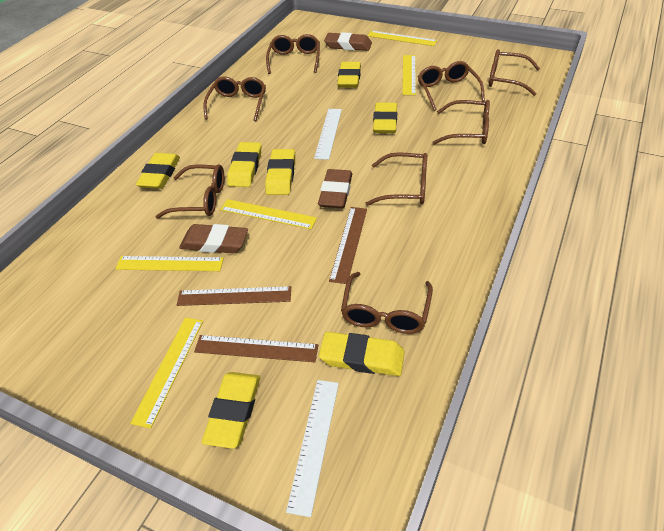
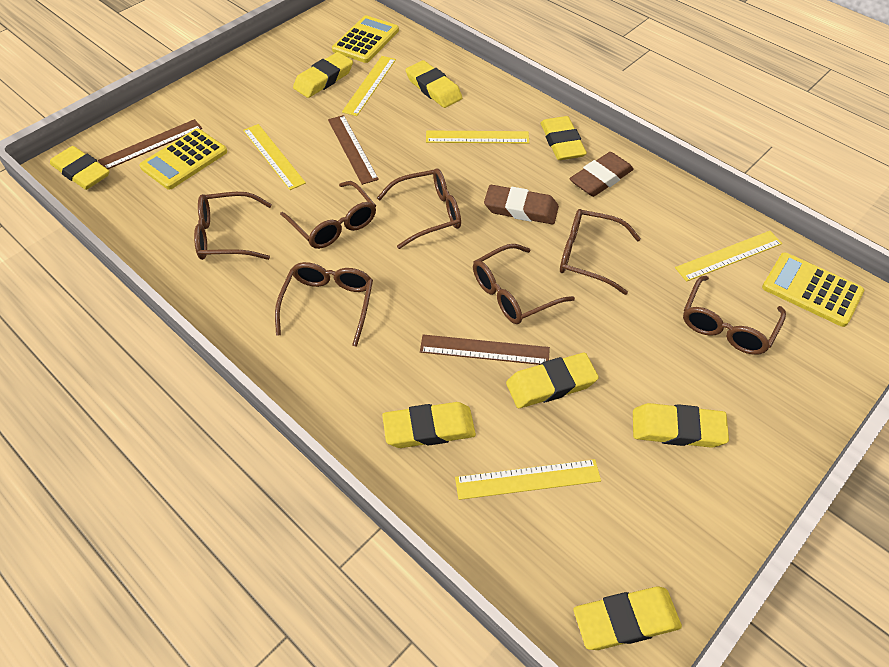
brown eraser: 3 -> 2
brown glasses: 8 -> 7
white ruler: 2 -> 0
yellow calculator: 0 -> 3
yellow eraser: 7 -> 8

